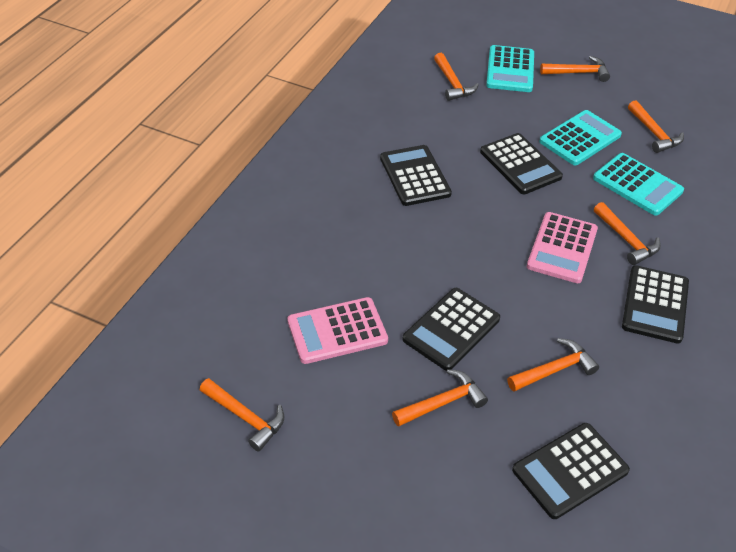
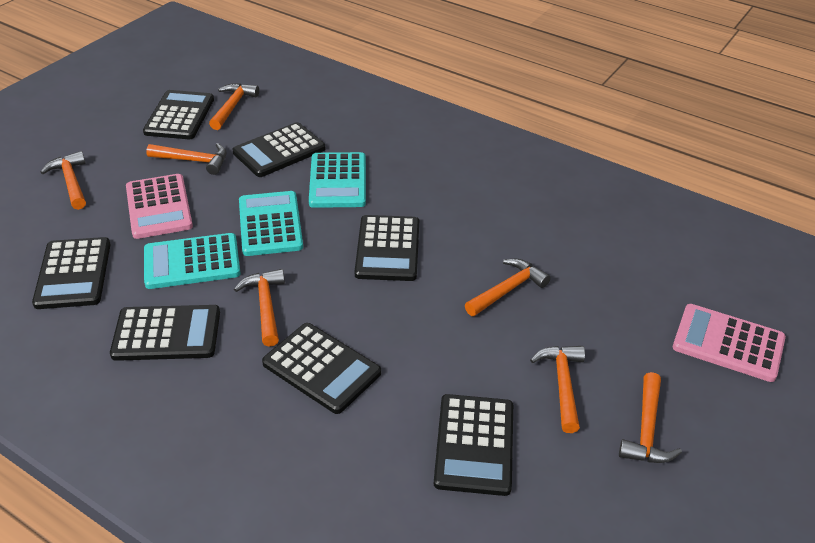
black calculator: 5 -> 7

